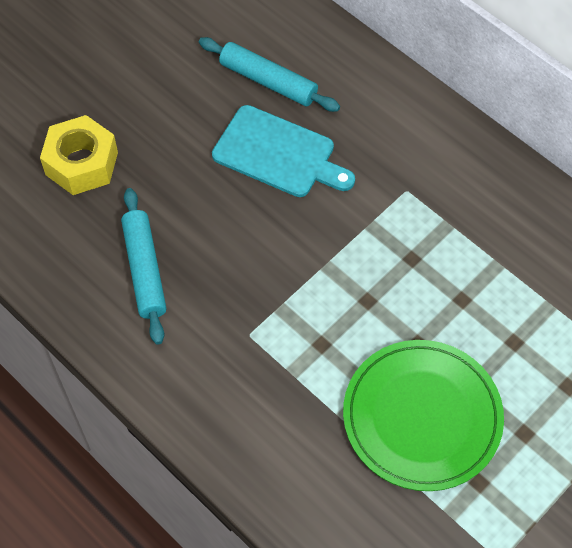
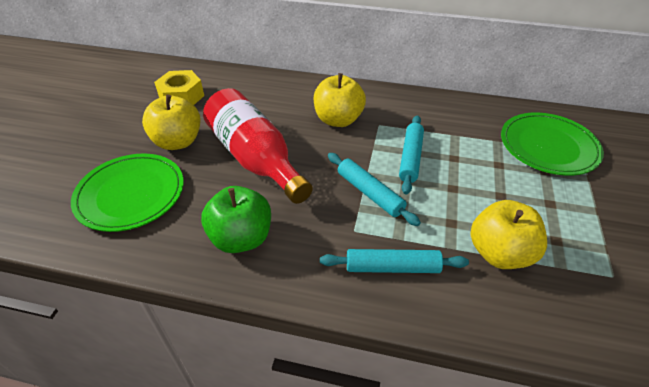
green apple: 0 -> 1
green plate: 1 -> 2
red bottle: 0 -> 1
turquoise cutting board: 1 -> 0
turquoise rolling pin: 2 -> 3
yellow apple: 0 -> 3

